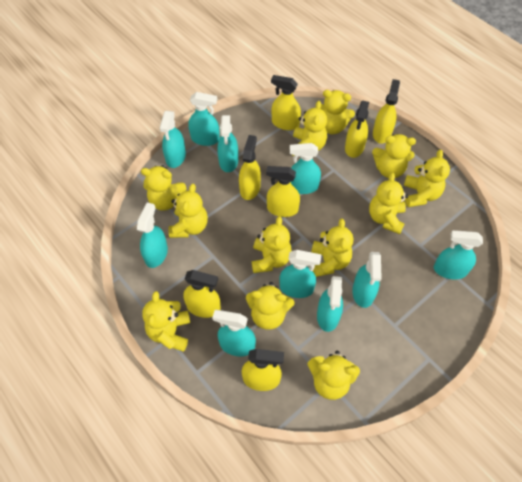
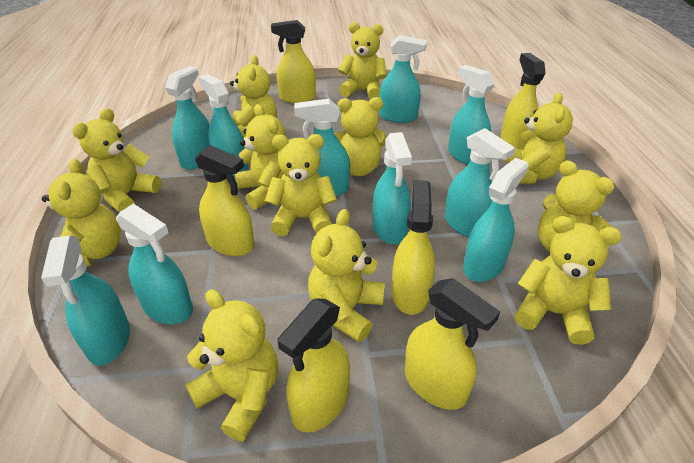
yellow spray bottle: 7 -> 6

